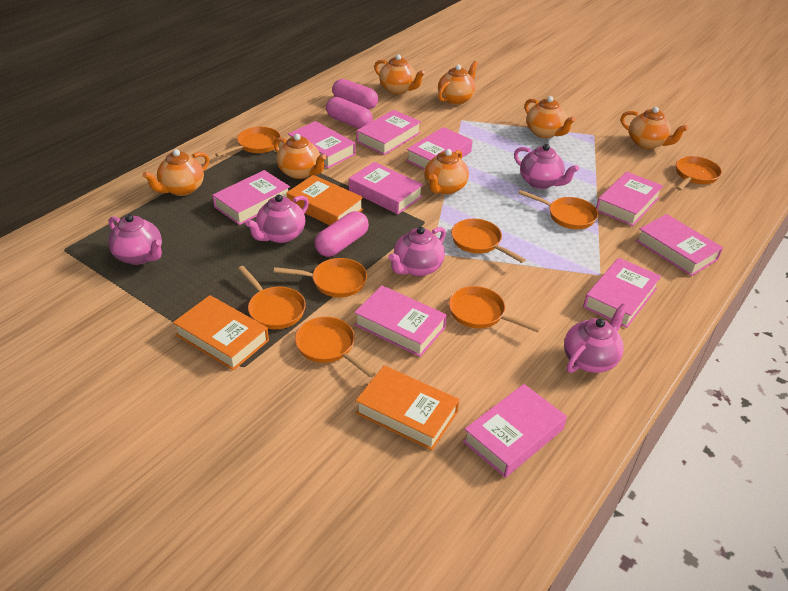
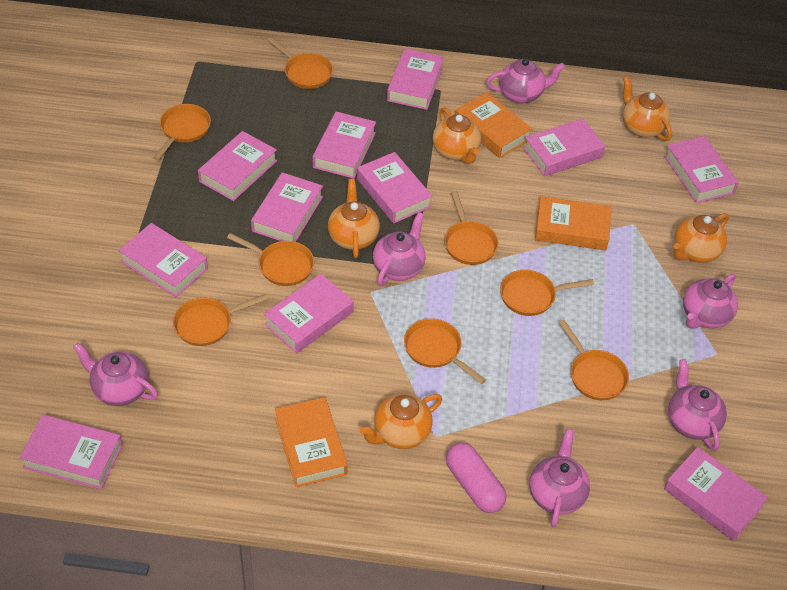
orange teapot: 7 -> 5
pink book: 10 -> 11
pink capsule: 3 -> 1
pink teapot: 5 -> 6

